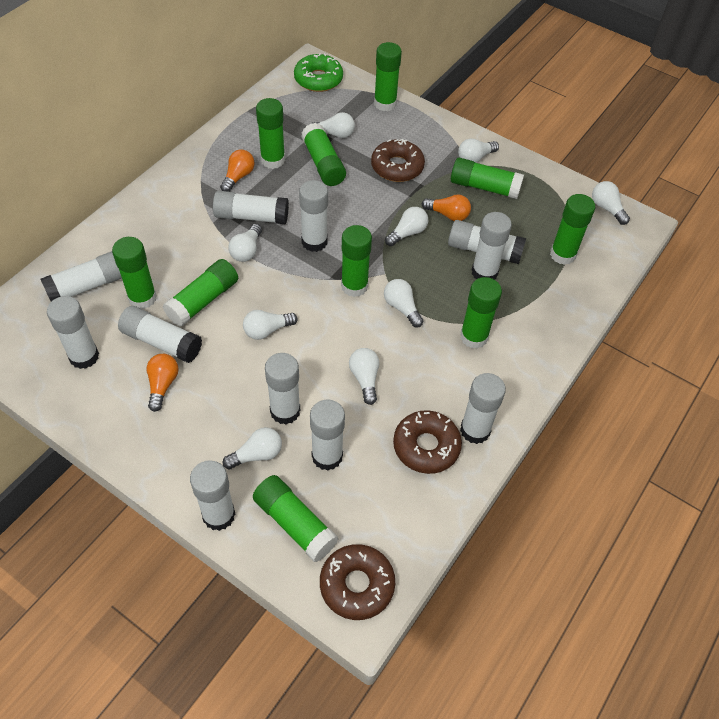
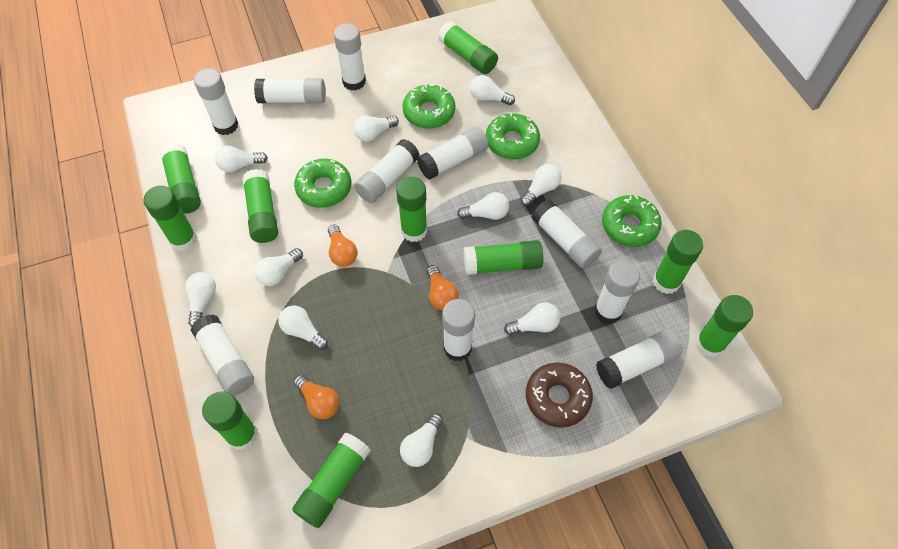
brown donut: 3 -> 1
green donut: 1 -> 4
white glue stick: 11 -> 10
white light bulb: 9 -> 10

